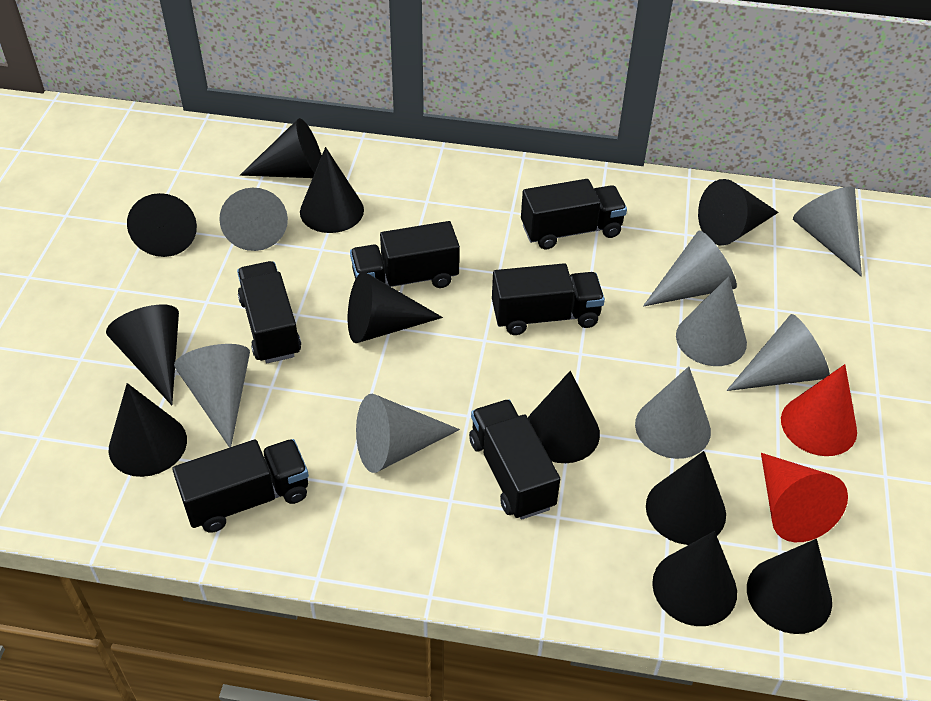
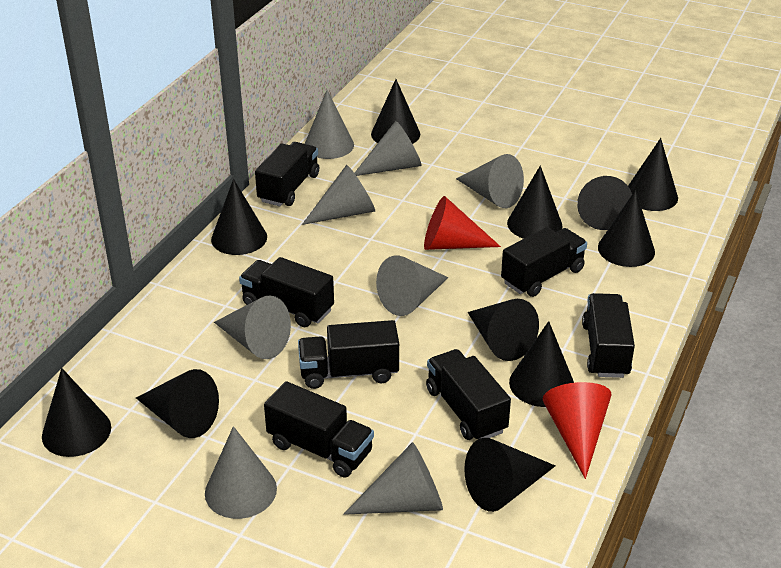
black truck: 6 -> 7

